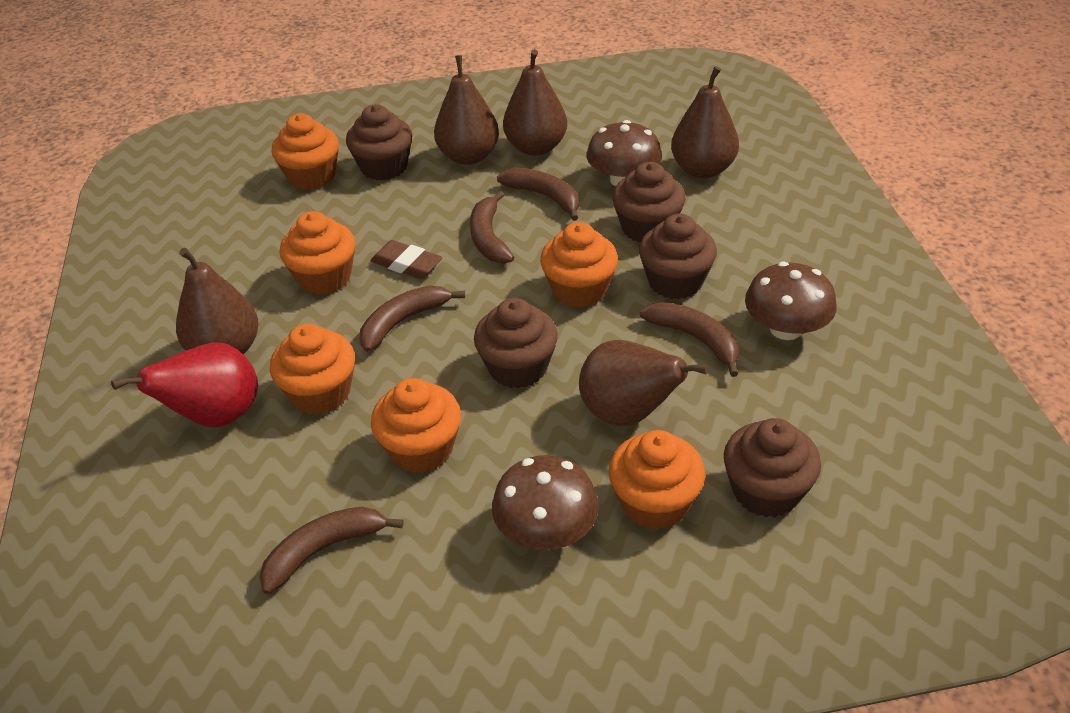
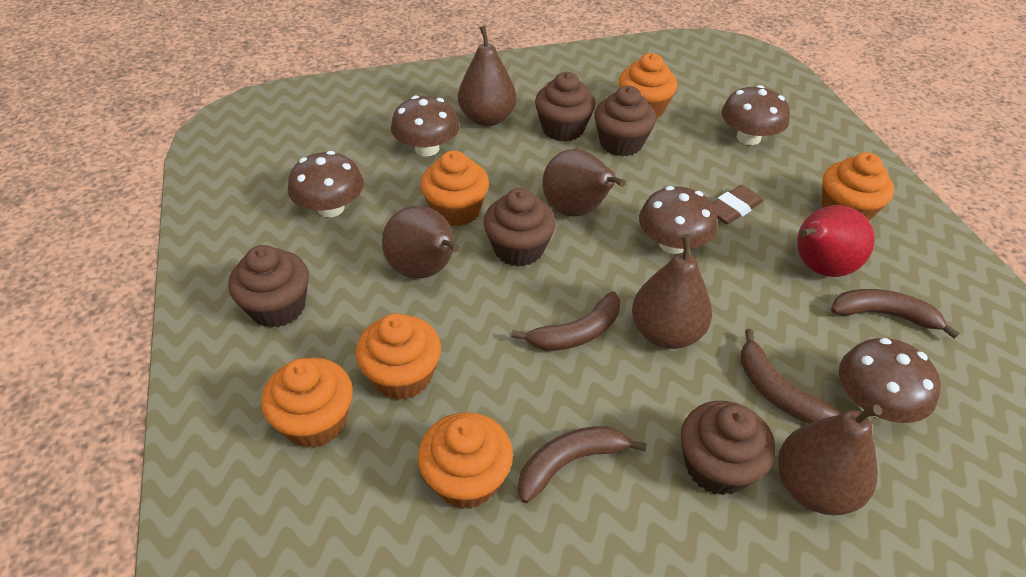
brown banana: 5 -> 4
brown mushroom: 3 -> 5

